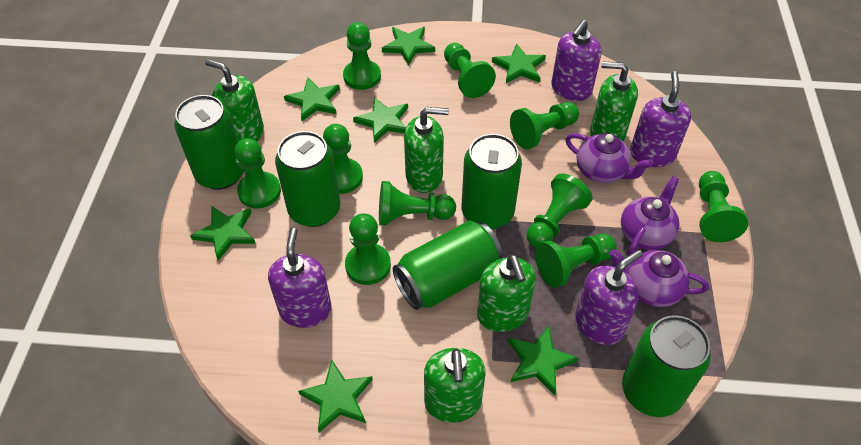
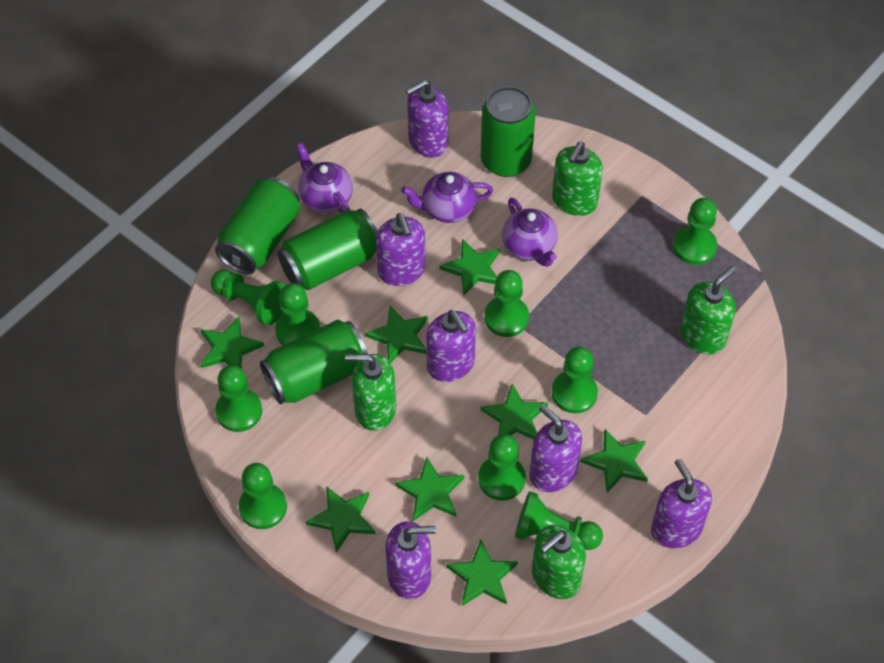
green can: 5 -> 4
green pawn: 10 -> 9
green soap dispenser: 5 -> 4
green star: 7 -> 8
purple soap dispenser: 4 -> 6

